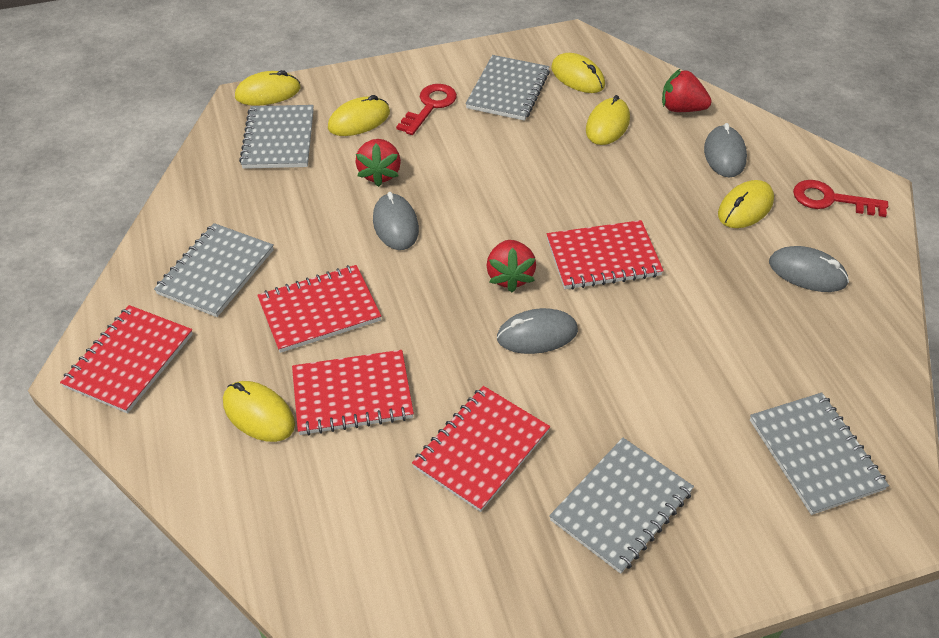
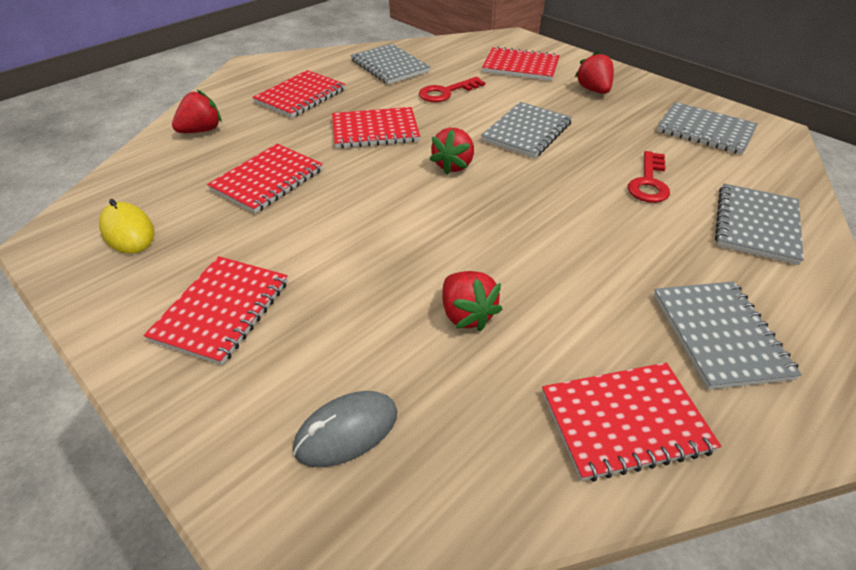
grey mouse: 4 -> 1
red notebook: 5 -> 6
red strawberry: 3 -> 4
yellow mouse: 6 -> 1

